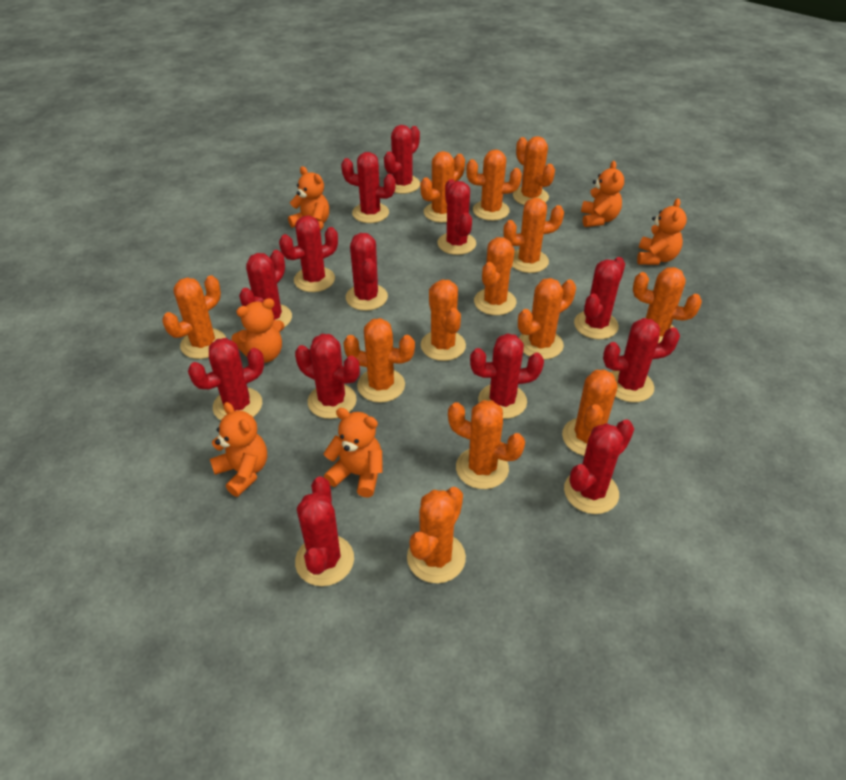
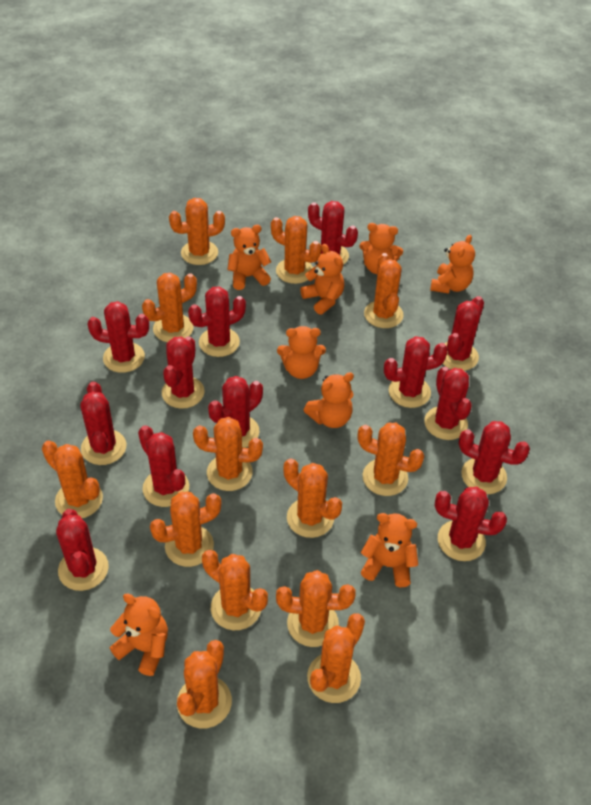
orange teddy bear: 6 -> 8

